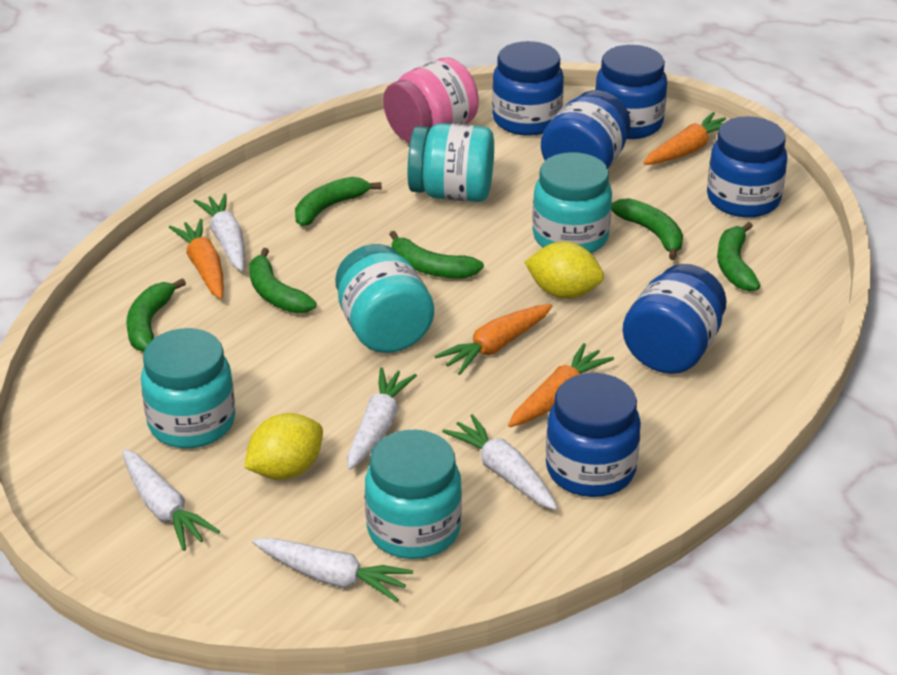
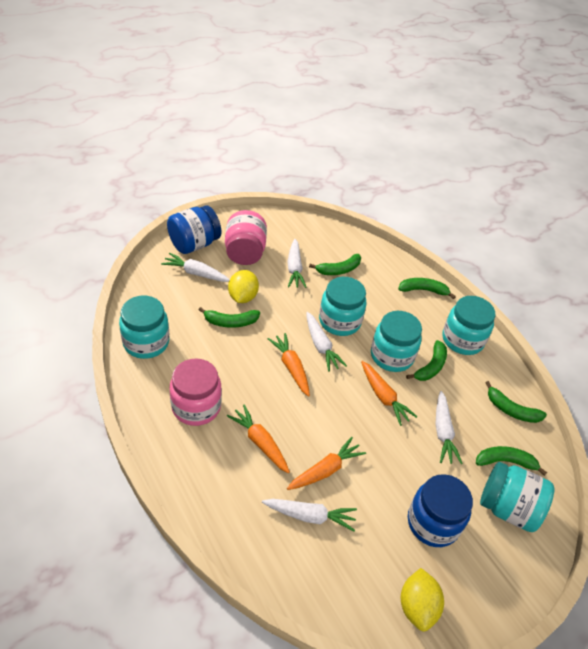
blue jar: 6 -> 2
pink jar: 1 -> 2

